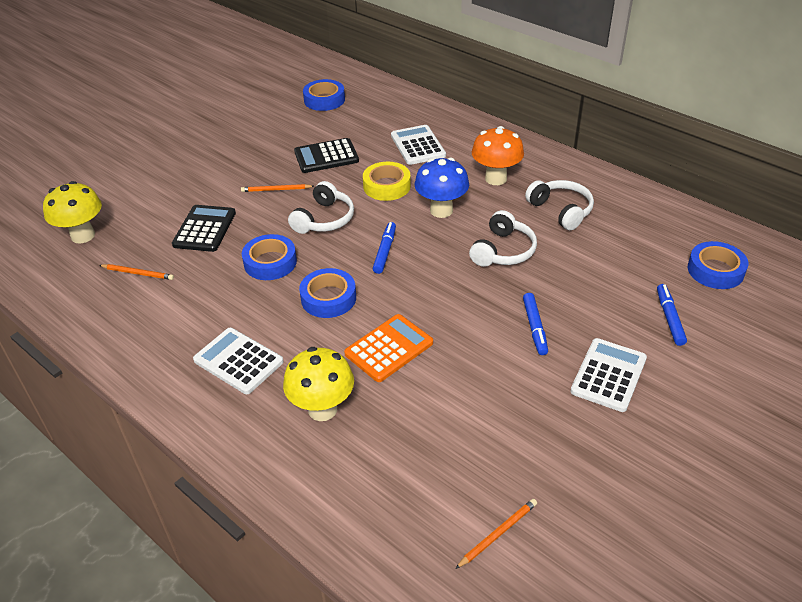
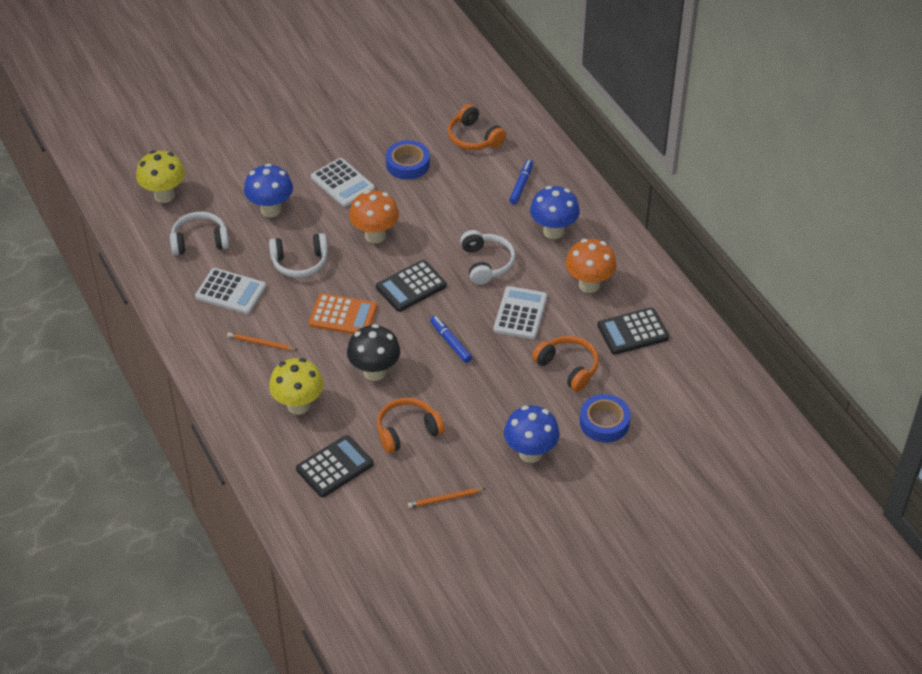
black calculator: 2 -> 3
black mushroom: 0 -> 1
blue marker: 3 -> 2
blue mushroom: 1 -> 3
blue tape: 4 -> 2
orange headphones: 0 -> 3
orange mushroom: 1 -> 2
orange pencil: 3 -> 2
yellow tape: 1 -> 0

